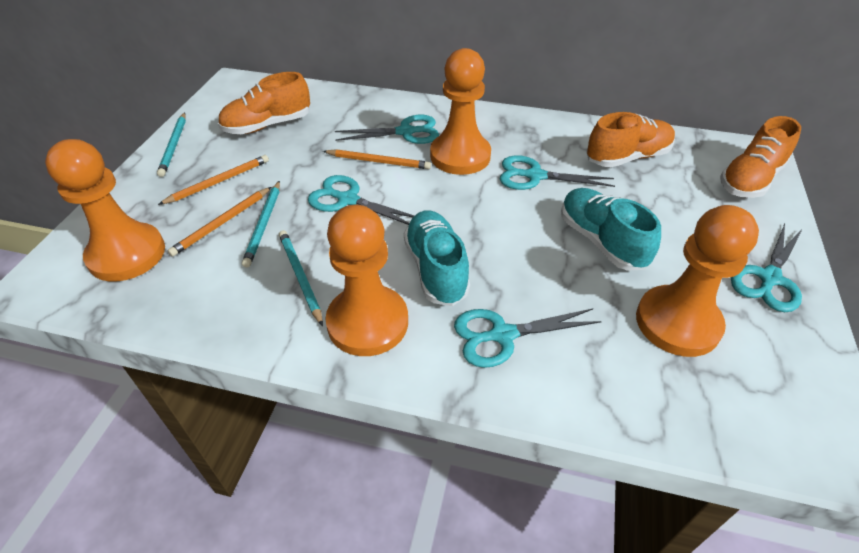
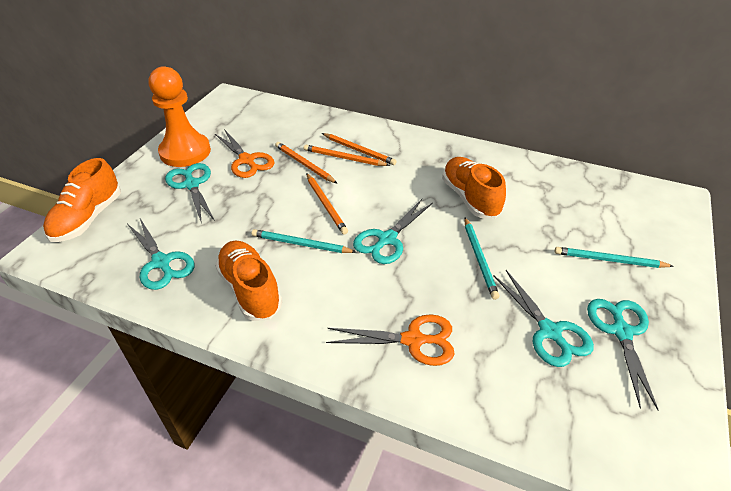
orange pawn: 4 -> 1
orange pencil: 3 -> 4
orange scissors: 0 -> 2
turquoise shoe: 2 -> 0

